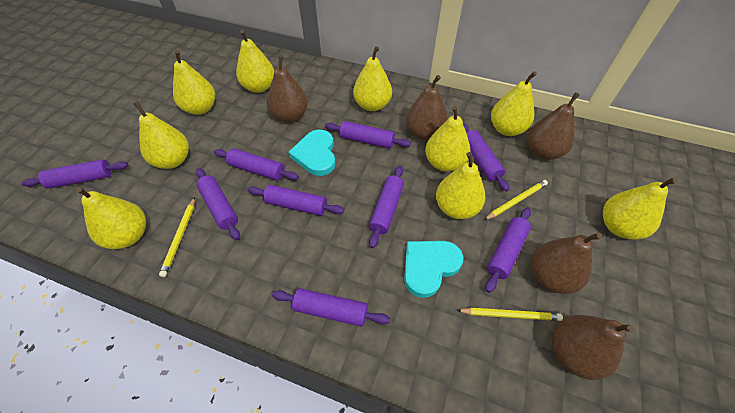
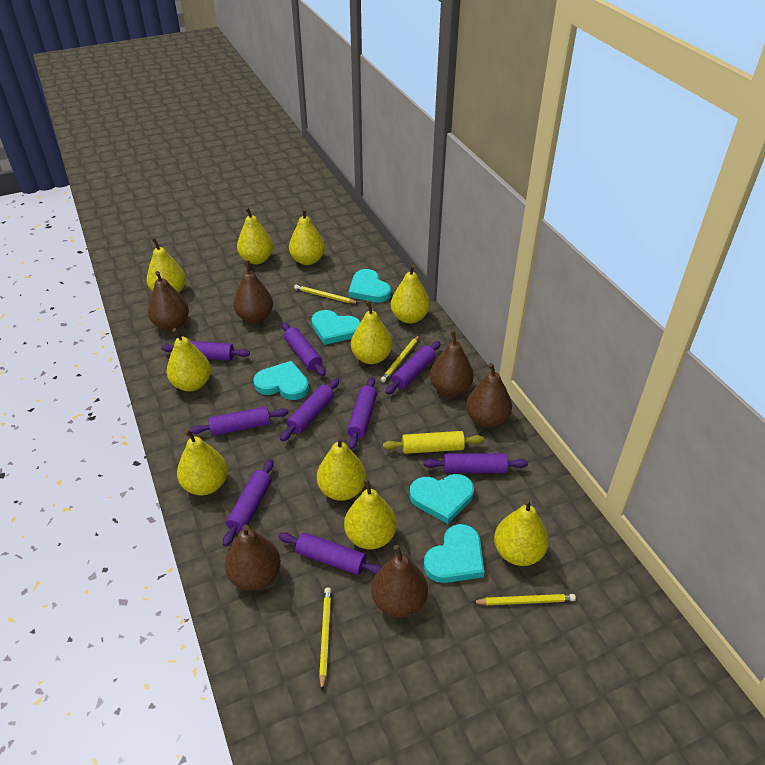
brown pear: 5 -> 6
turquoise heart: 2 -> 5
yellow pear: 9 -> 10
yellow pencil: 3 -> 4
yellow rolling pin: 0 -> 1

